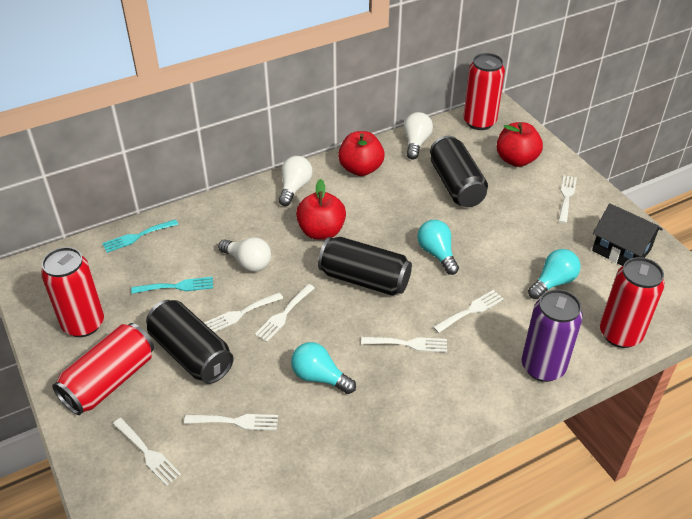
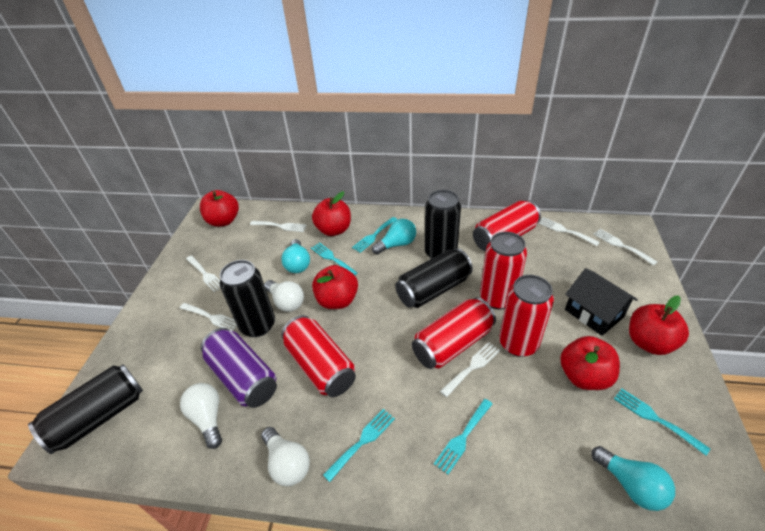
black can: 3 -> 4
red apple: 3 -> 5
red can: 4 -> 5
turquoise fork: 2 -> 5
white fork: 7 -> 6

